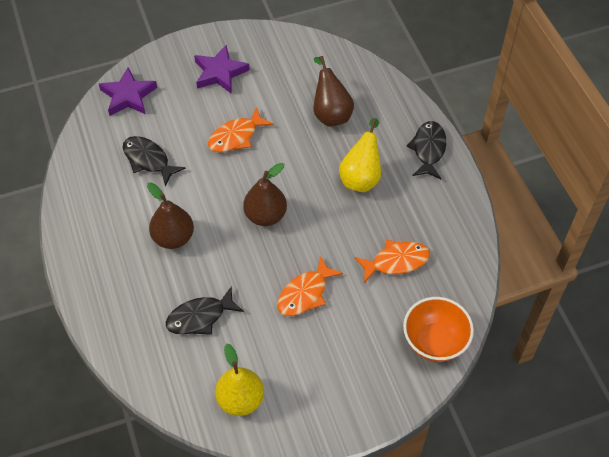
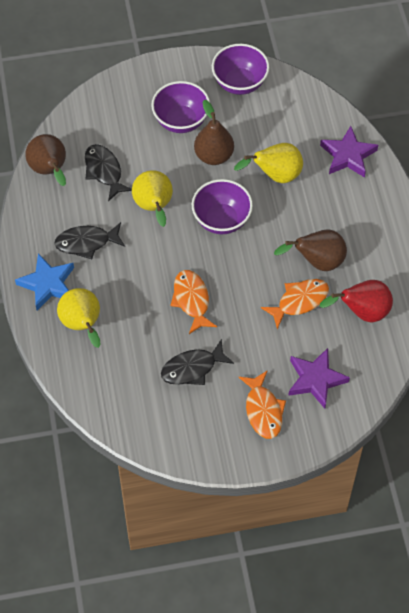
blue star: 0 -> 1
orange bowl: 1 -> 0
purple bowl: 0 -> 3
red pear: 0 -> 1
yellow pear: 2 -> 3

